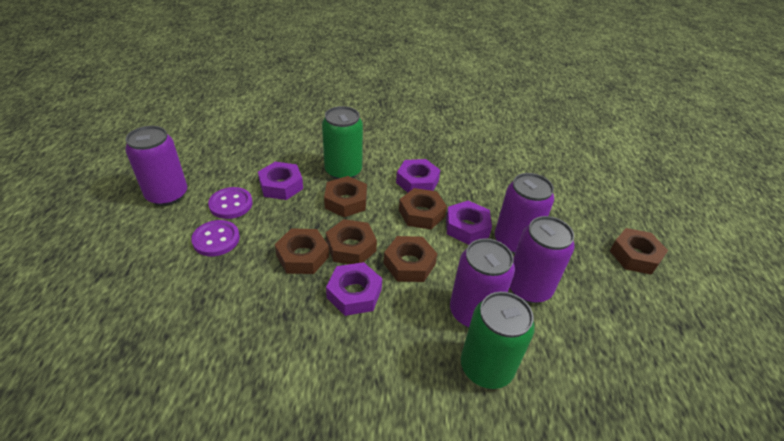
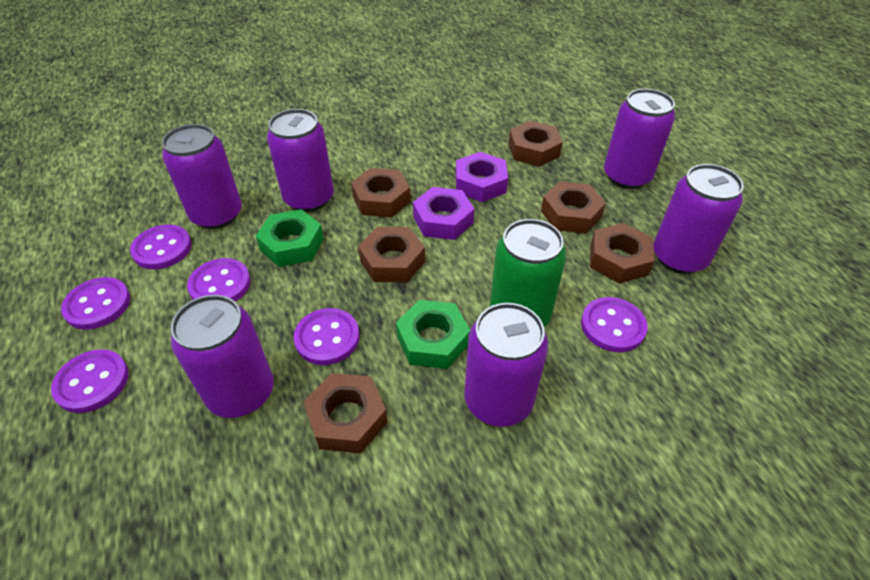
green can: 2 -> 1
green nut: 0 -> 2
purple button: 2 -> 6
purple can: 4 -> 6
purple nut: 4 -> 2

